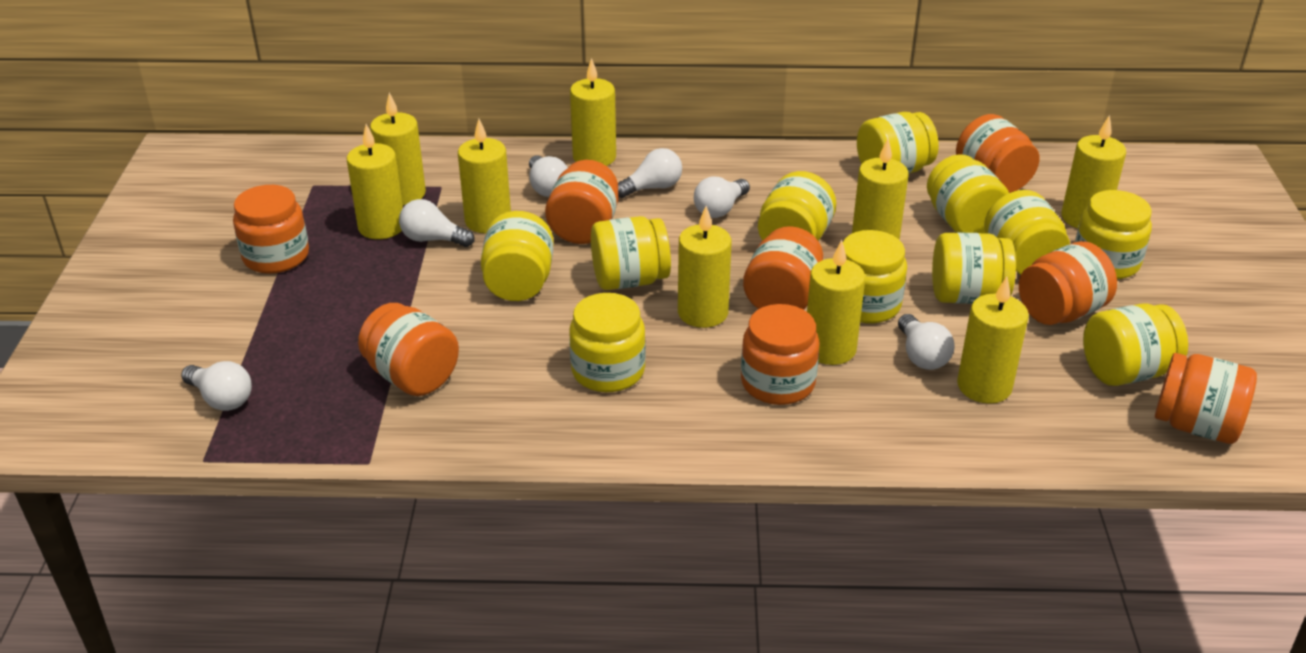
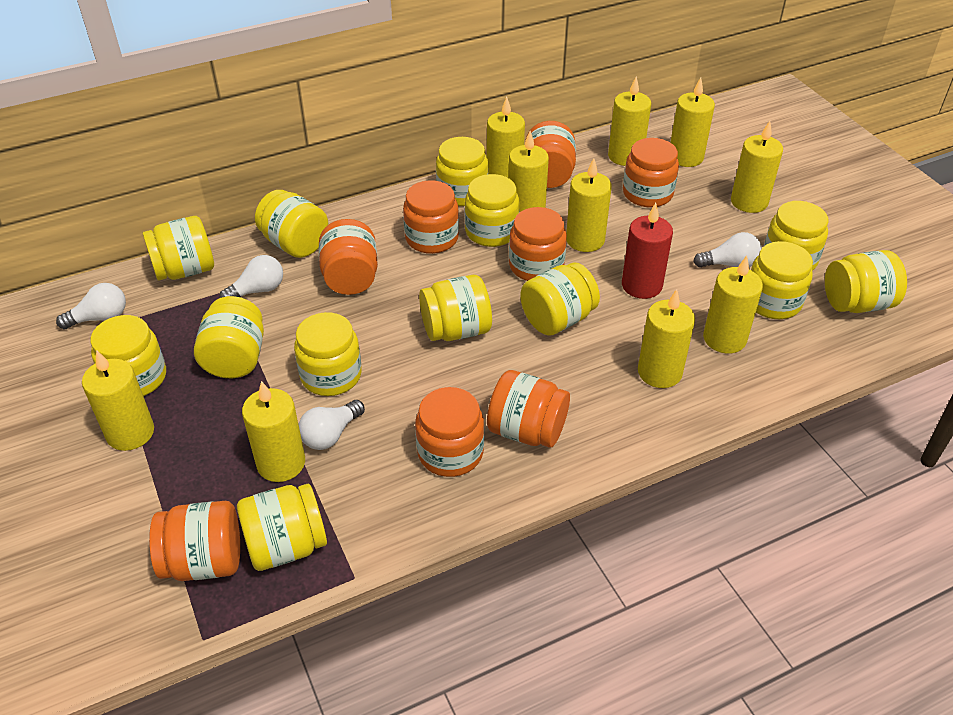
red candle: 0 -> 1
white light bulb: 6 -> 4
yellow candle: 9 -> 10
yellow jar: 11 -> 13

